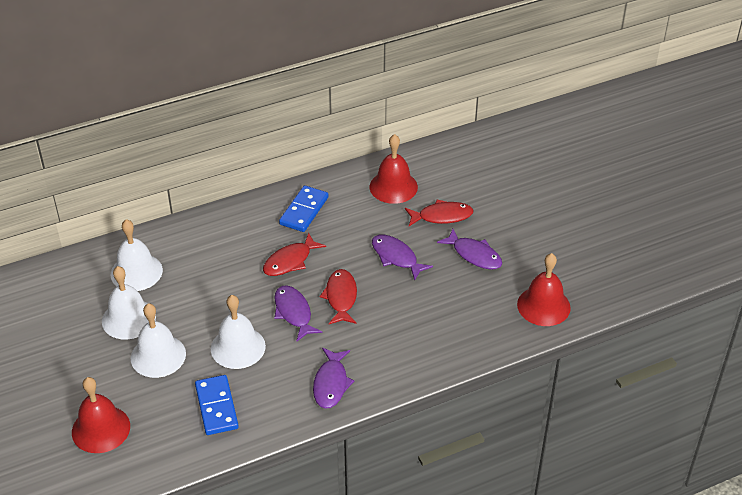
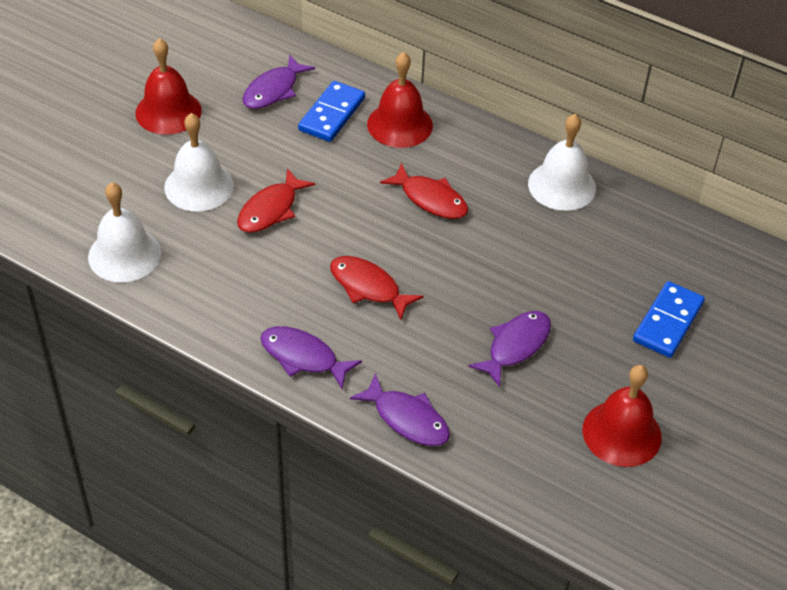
white bell: 4 -> 3

